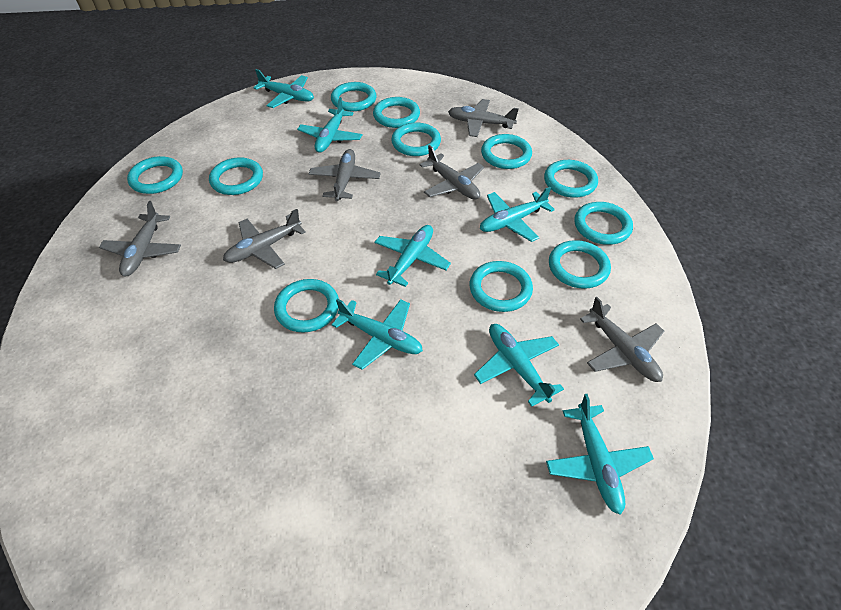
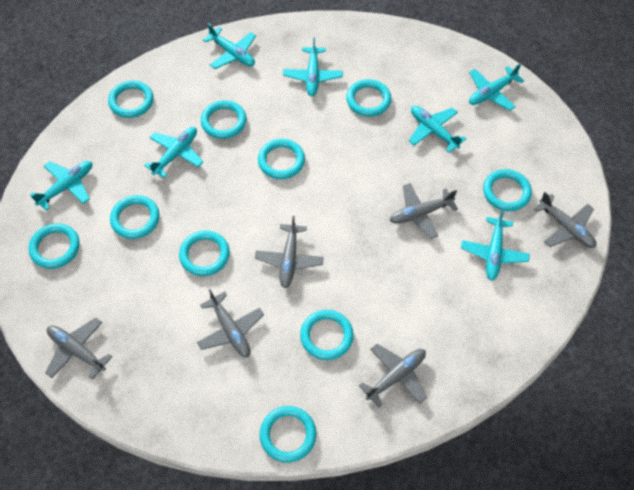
turquoise ring: 11 -> 10

